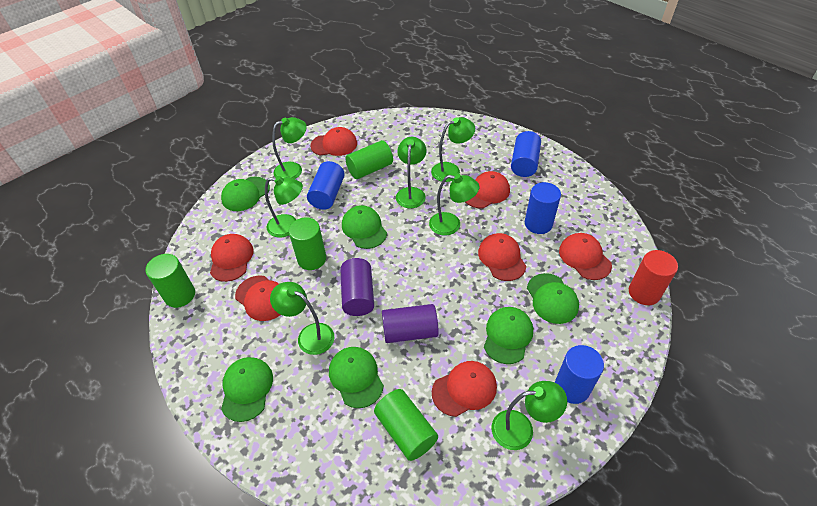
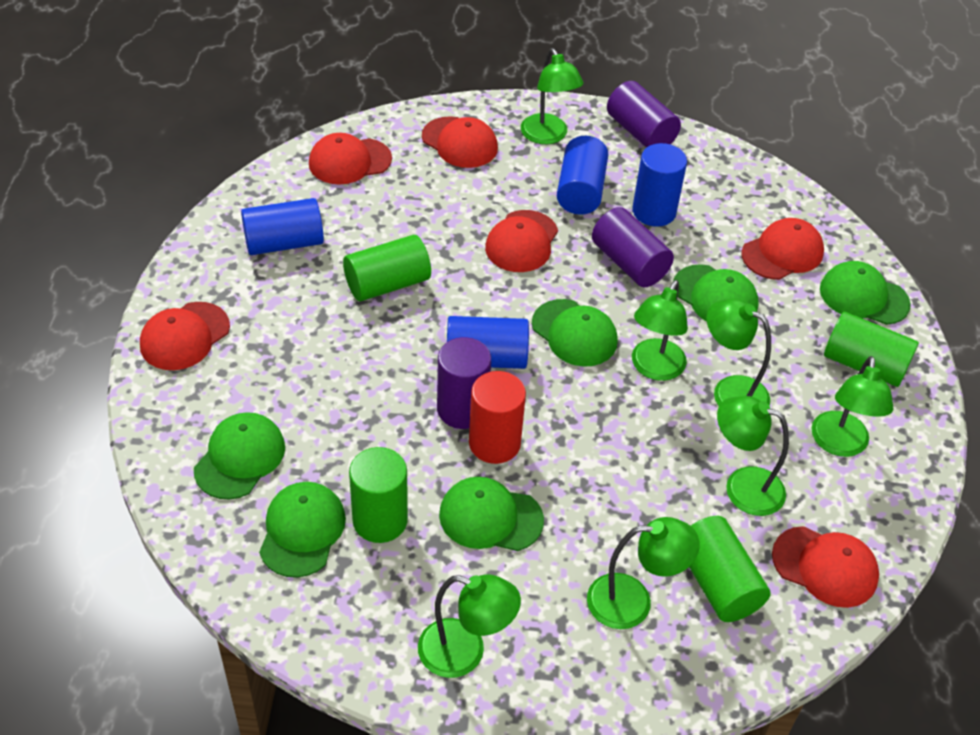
purple cylinder: 2 -> 3
red cap: 7 -> 6

